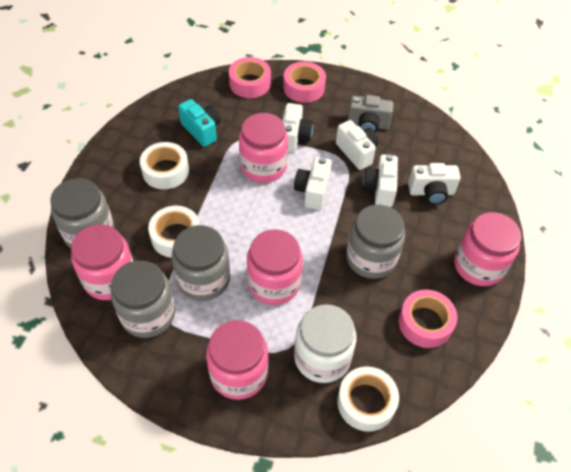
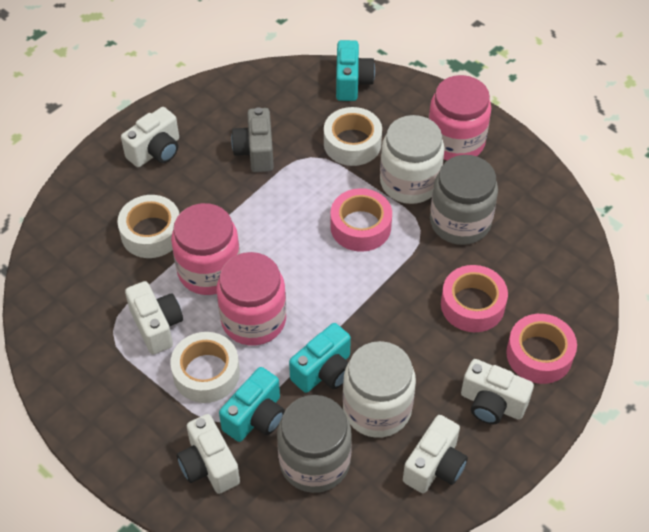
grey jar: 4 -> 2
pink jar: 5 -> 3
turquoise camera: 1 -> 3
white jar: 1 -> 2

